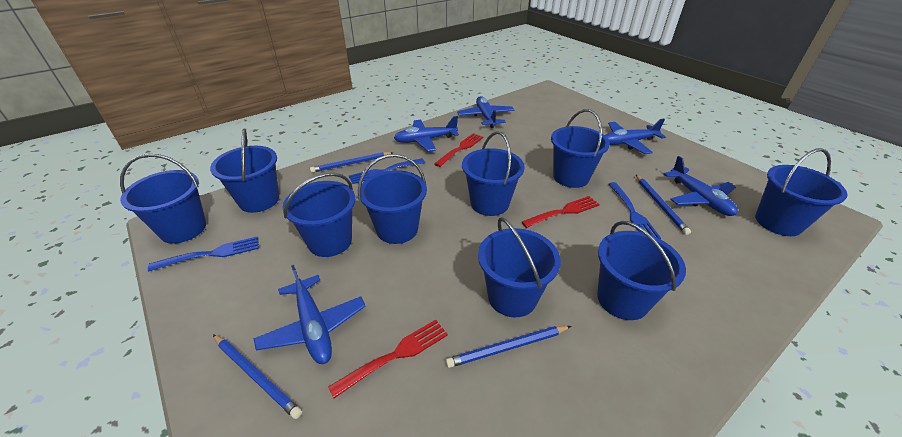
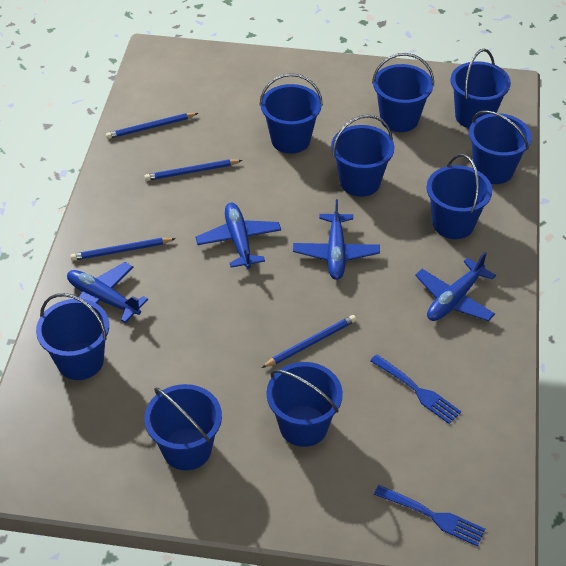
blue fork: 3 -> 2
blue plane: 5 -> 4
red fork: 3 -> 0

